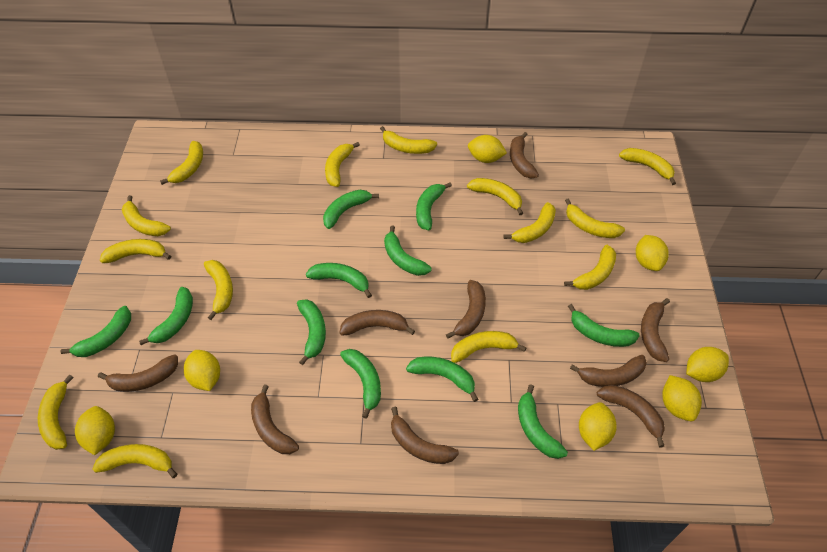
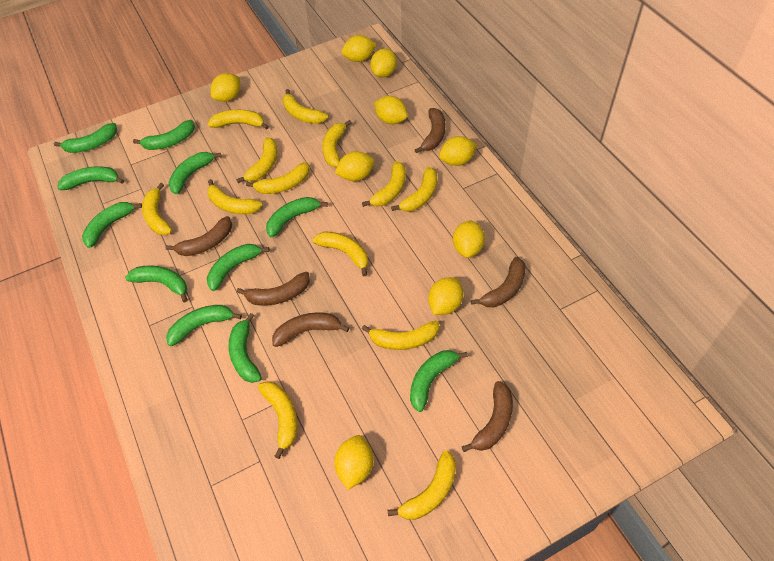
brown banana: 9 -> 6
yellow banana: 14 -> 13
yellow lemon: 7 -> 9

